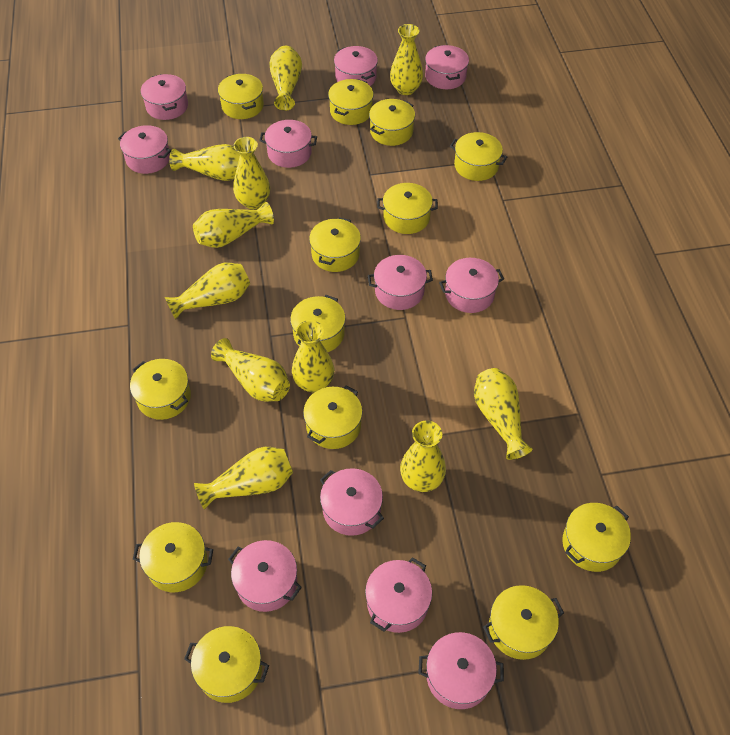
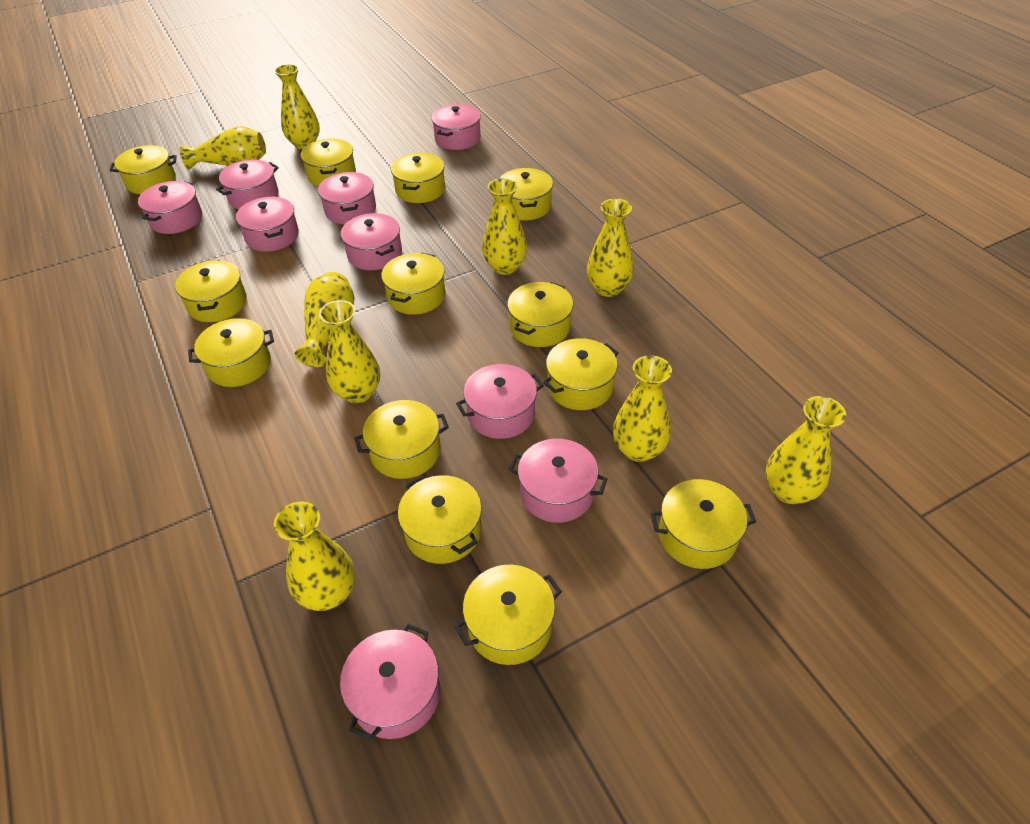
pink pot: 11 -> 9
yellow vase: 11 -> 9

